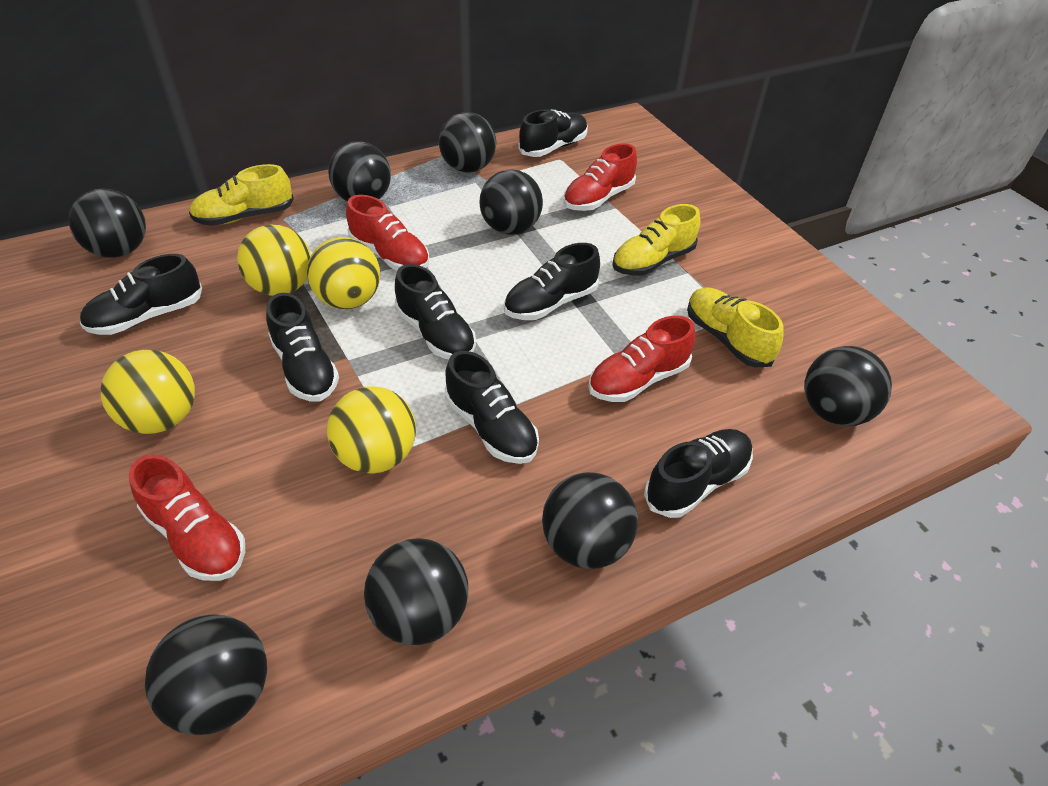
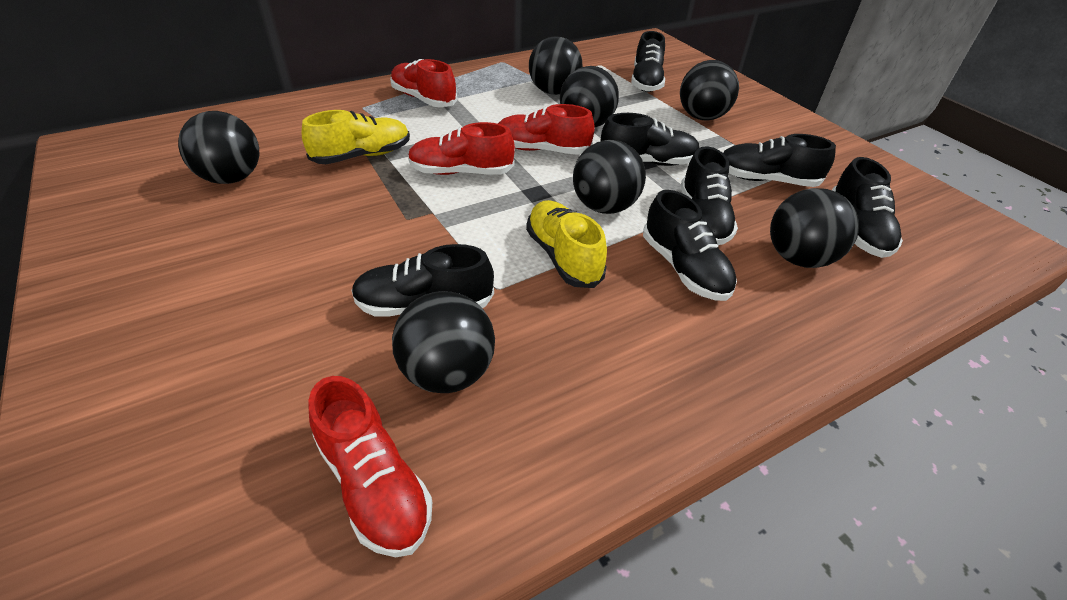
black ball: 8 -> 7
yellow ball: 4 -> 0
yellow shoe: 3 -> 2

